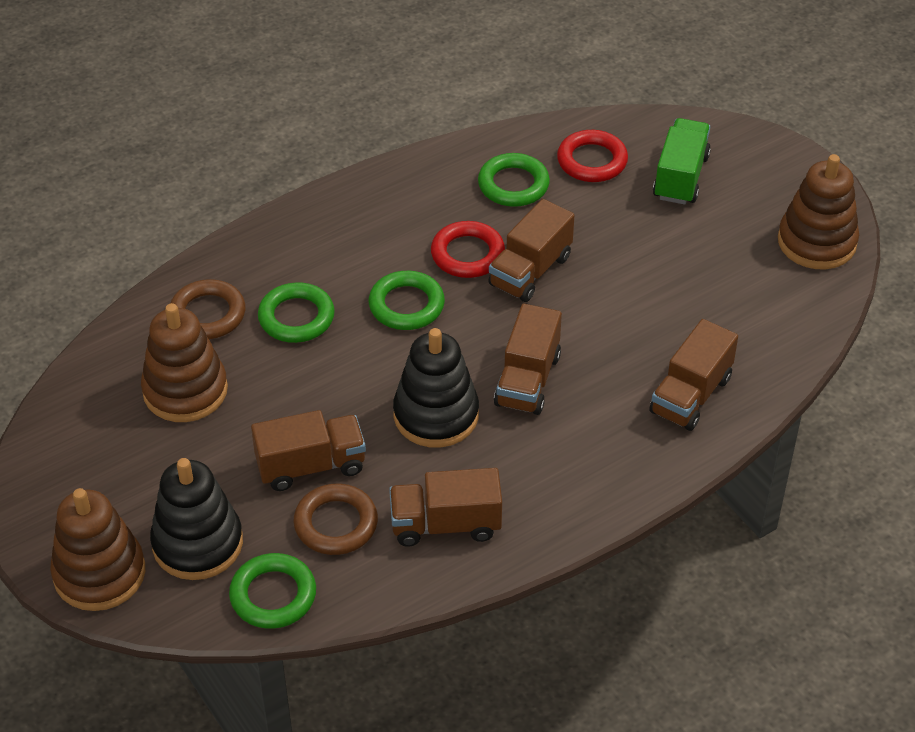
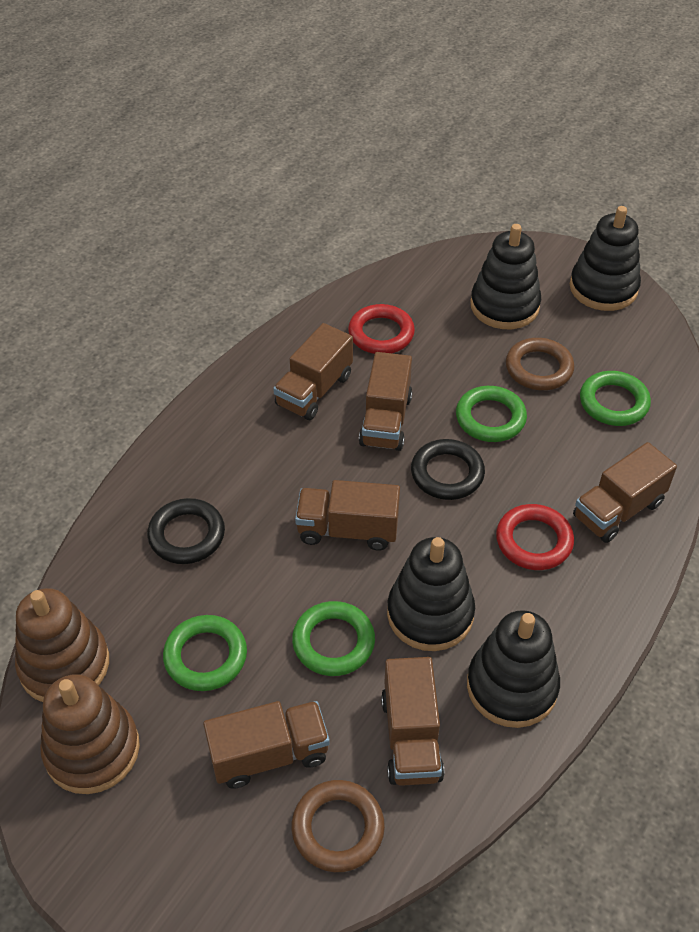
black ring: 0 -> 2
black stacking toy: 2 -> 4
brown stacking toy: 3 -> 2
brown truck: 5 -> 6
green truck: 1 -> 0

